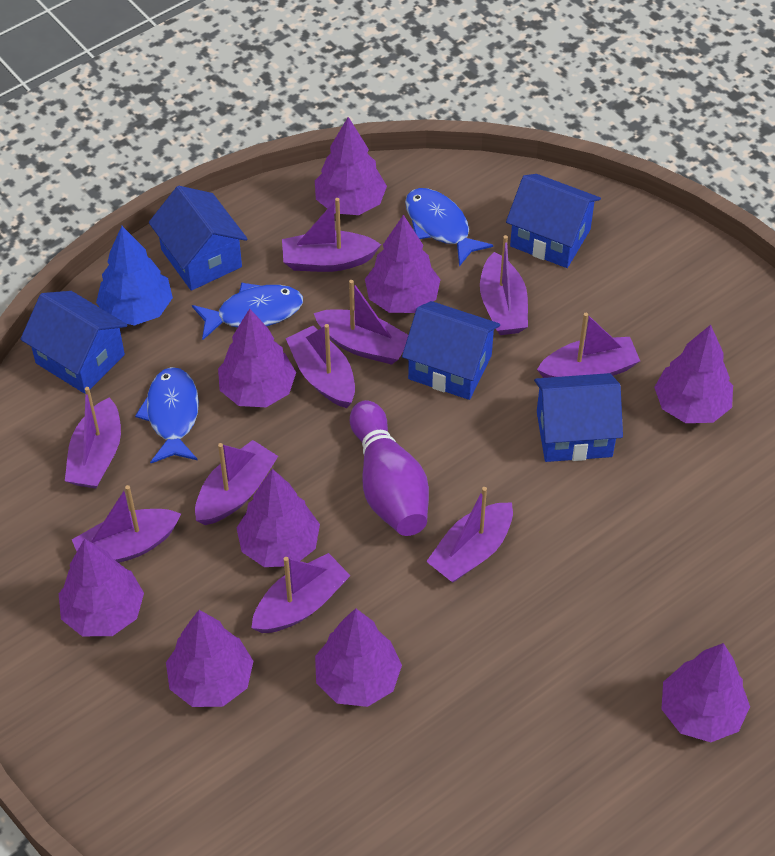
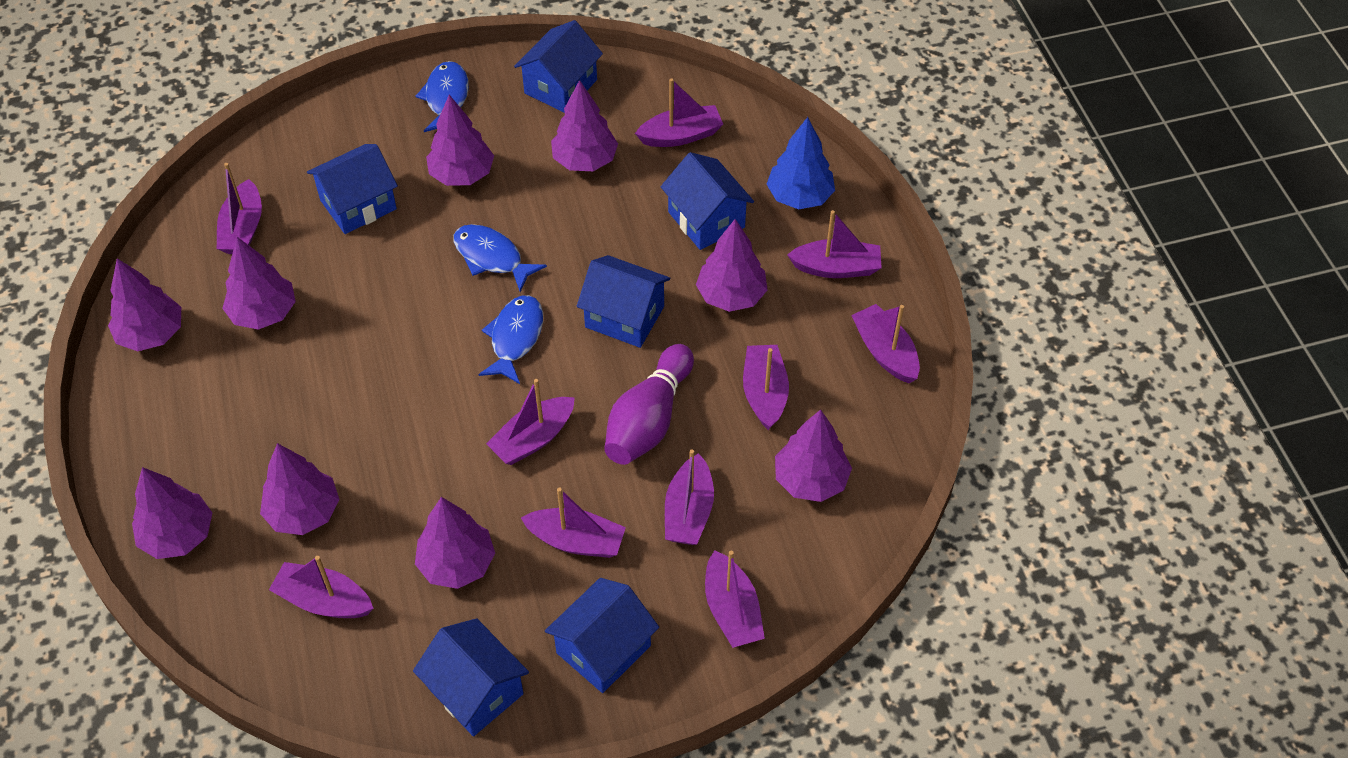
blue house: 5 -> 6

